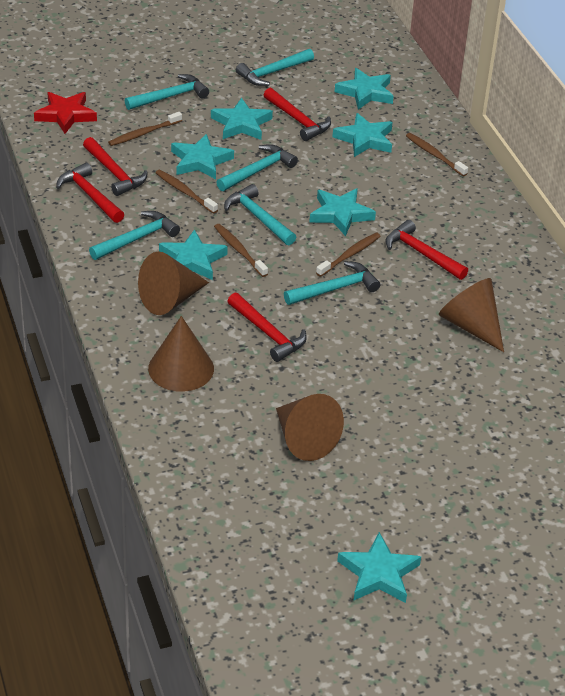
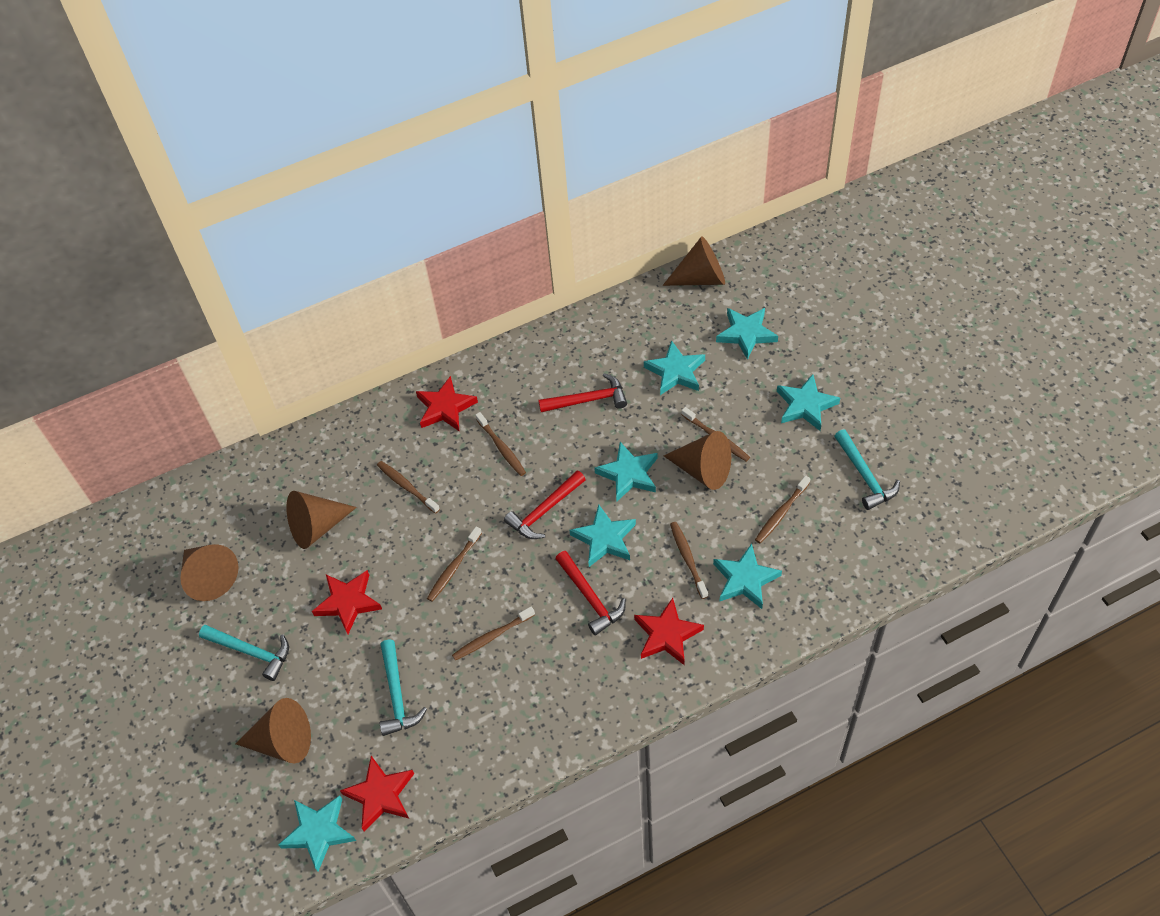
brown cone: 4 -> 5
brown toothbrush: 5 -> 7
red hammer: 5 -> 3
red star: 1 -> 4
turquoise hammer: 6 -> 3

